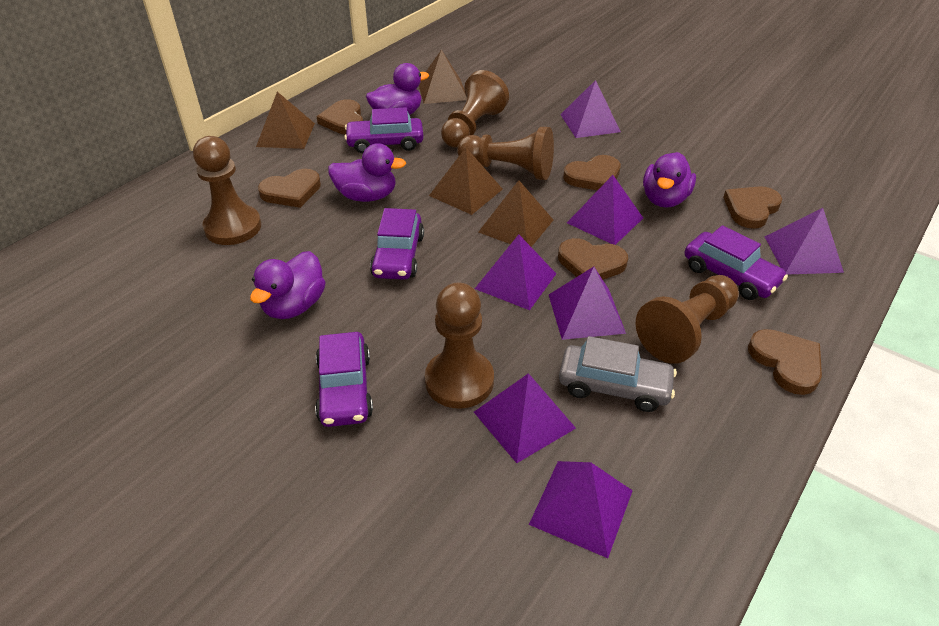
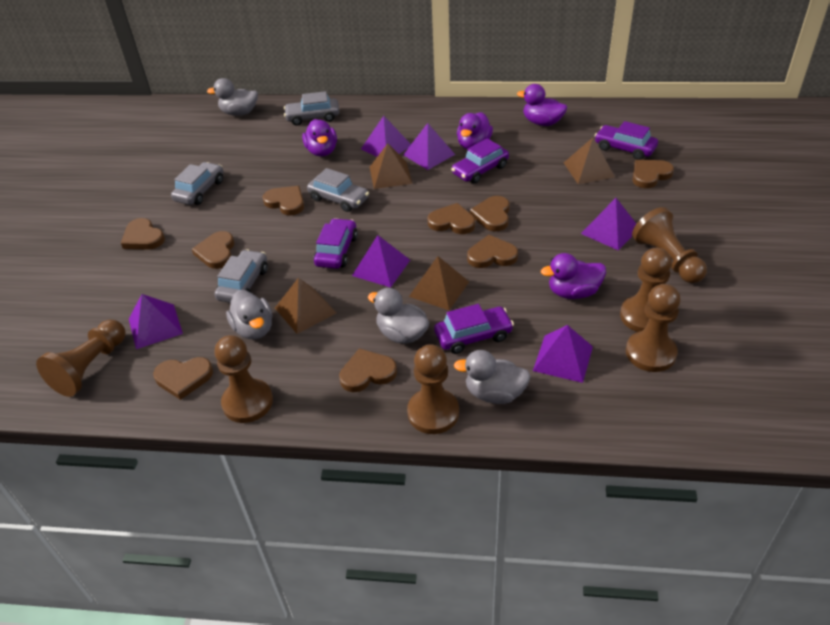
brown heart: 6 -> 9
brown pawn: 5 -> 6
grey car: 1 -> 4
grey duck: 0 -> 4
purple pyramid: 7 -> 6

